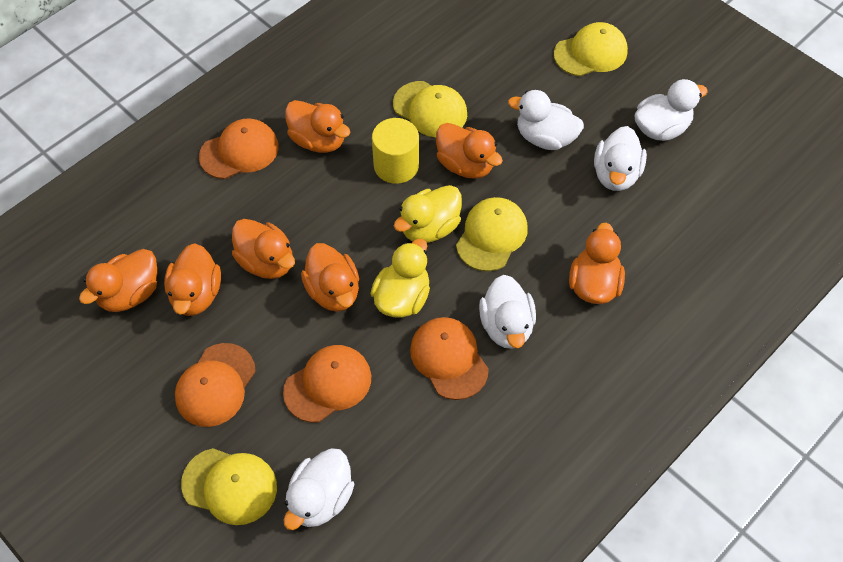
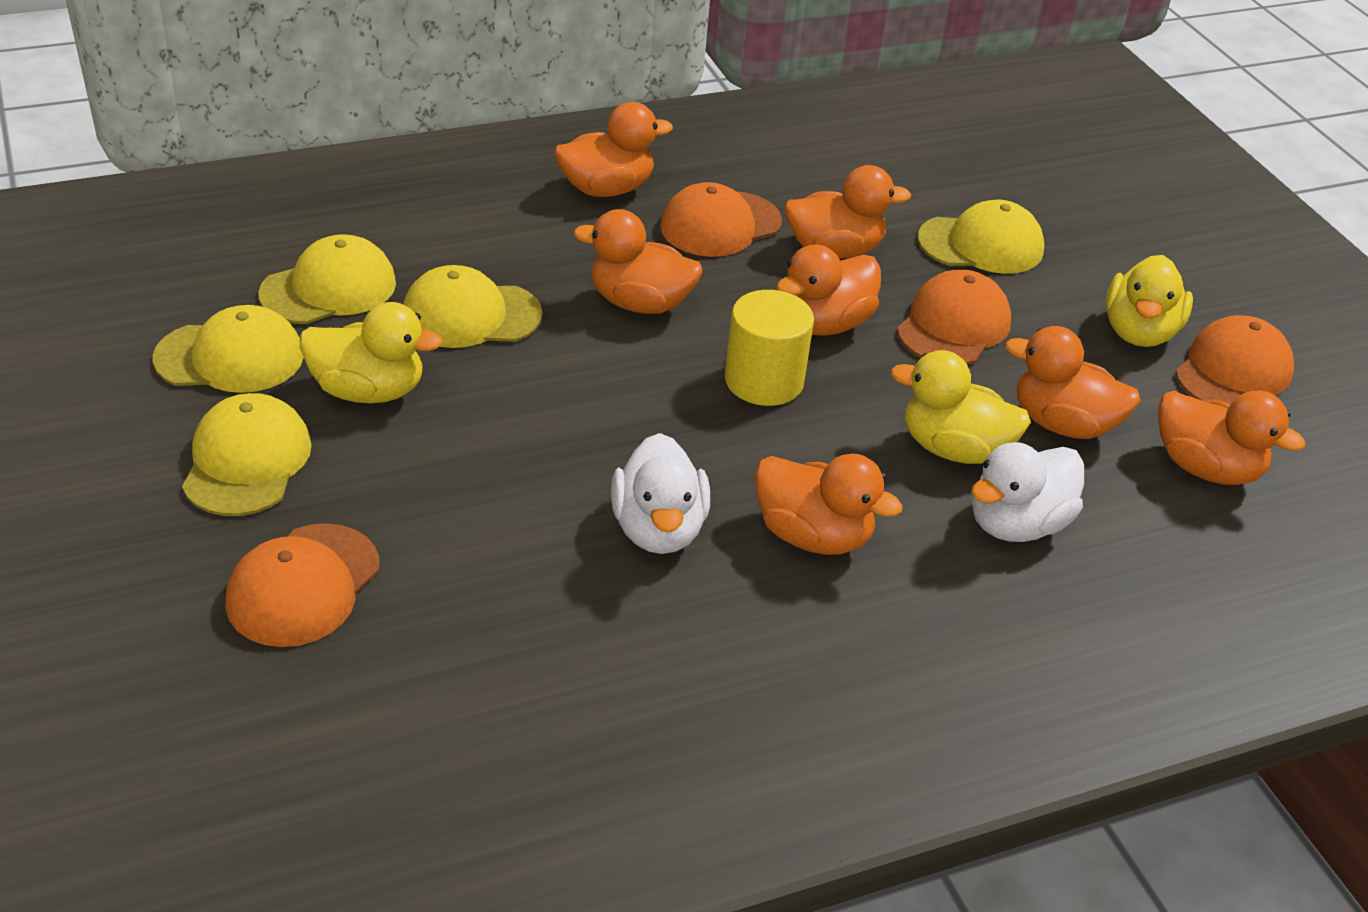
white duck: 5 -> 2
yellow cap: 4 -> 5
yellow duck: 2 -> 3

